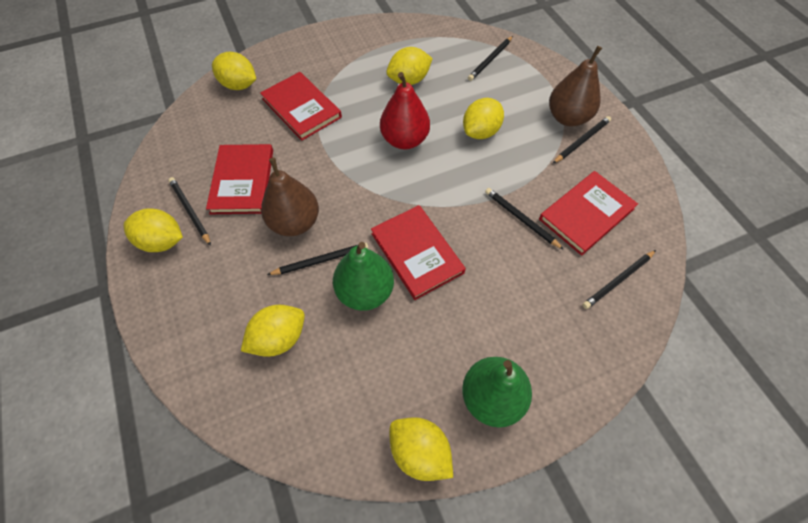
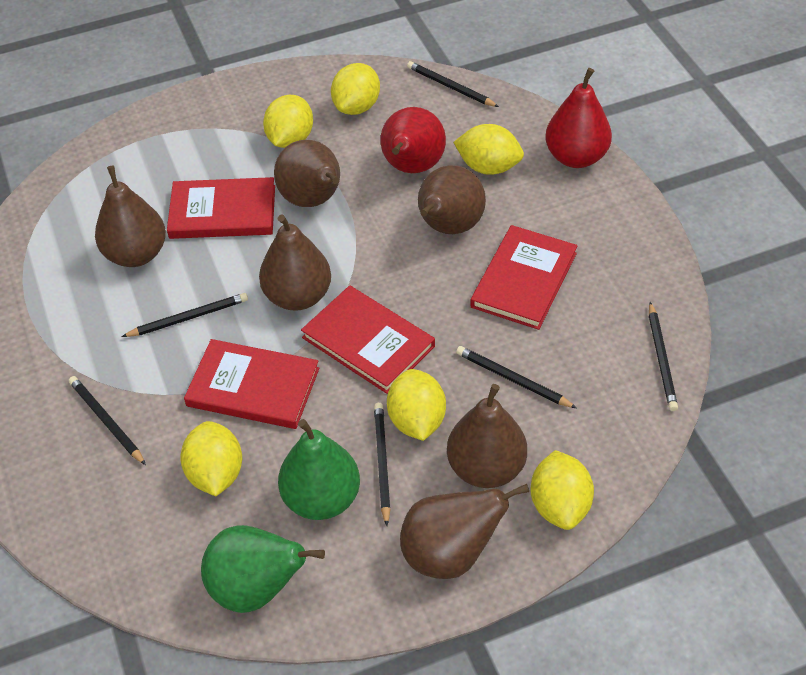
brown pear: 2 -> 6
red pear: 1 -> 2

